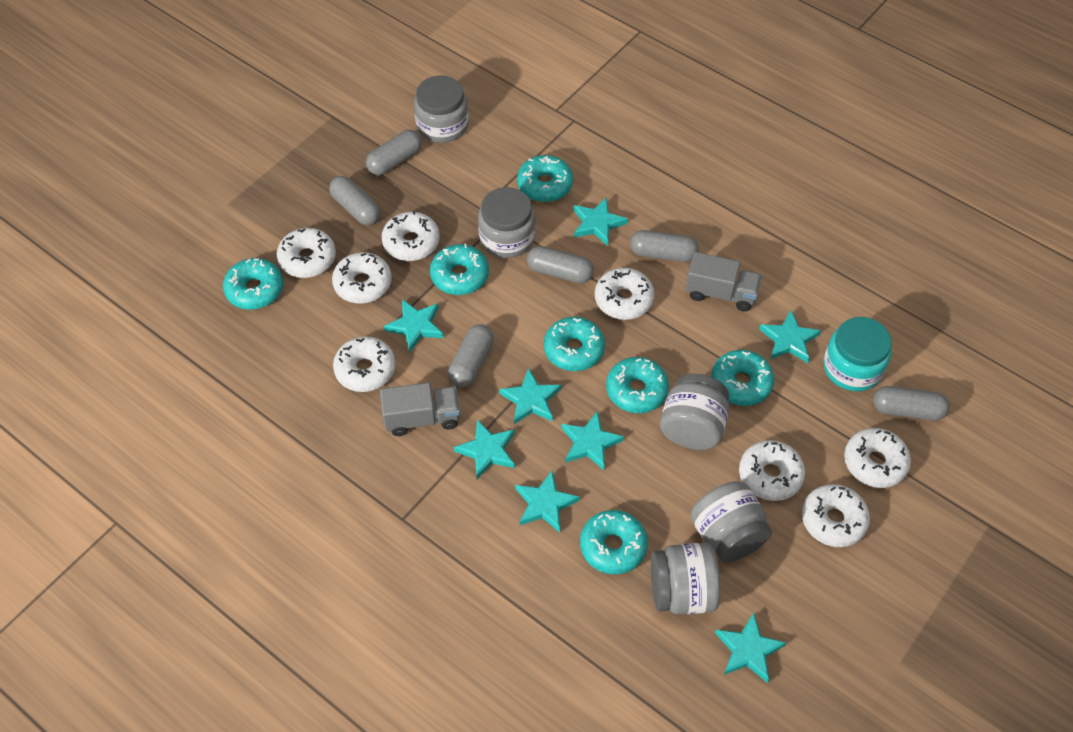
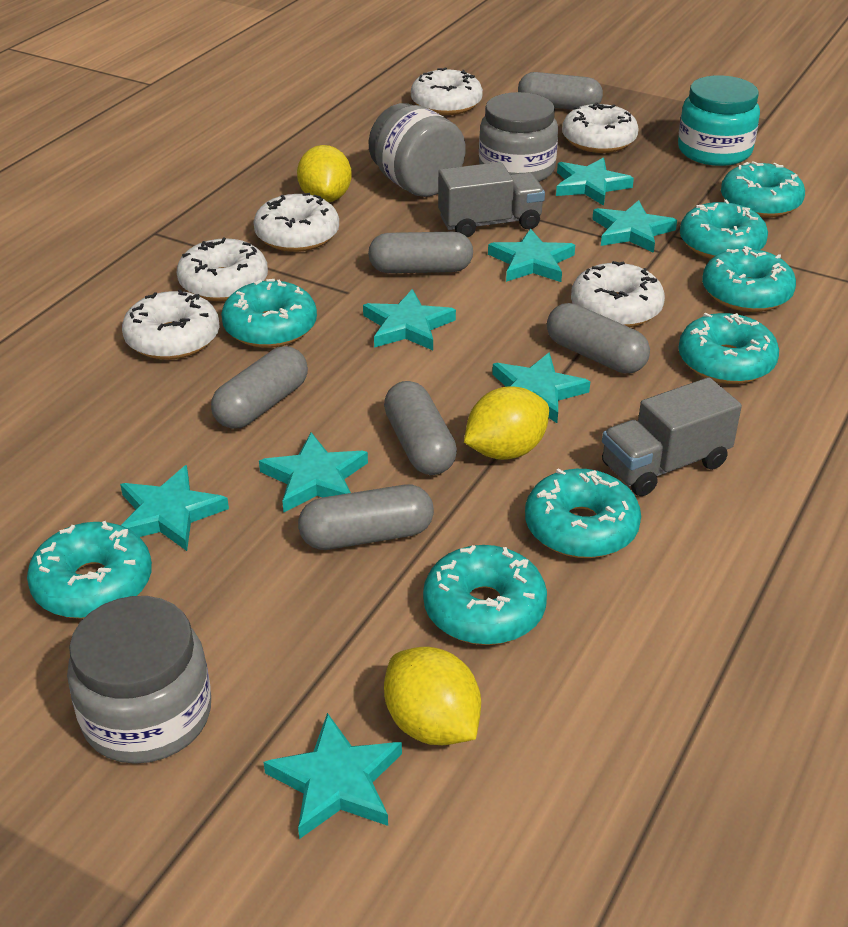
grey jar: 5 -> 3
turquoise donut: 7 -> 8
white donut: 8 -> 6
yellow lemon: 0 -> 3

